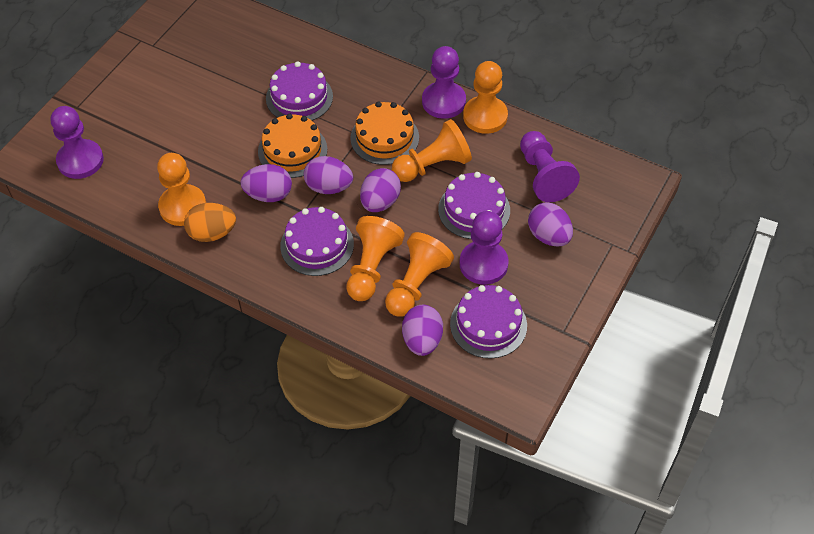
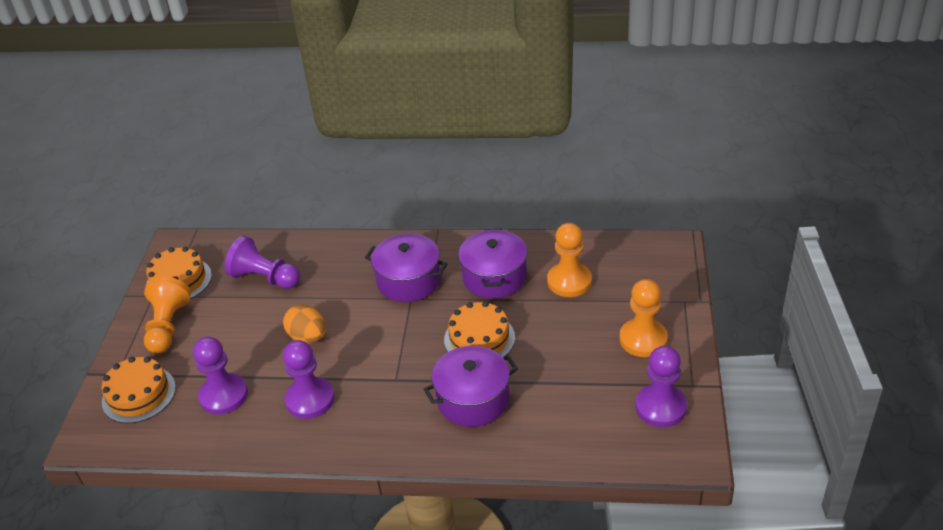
orange cake: 2 -> 3
orange pawn: 5 -> 3
purple cake: 4 -> 0
purple egg: 5 -> 0
purple pot: 0 -> 3

